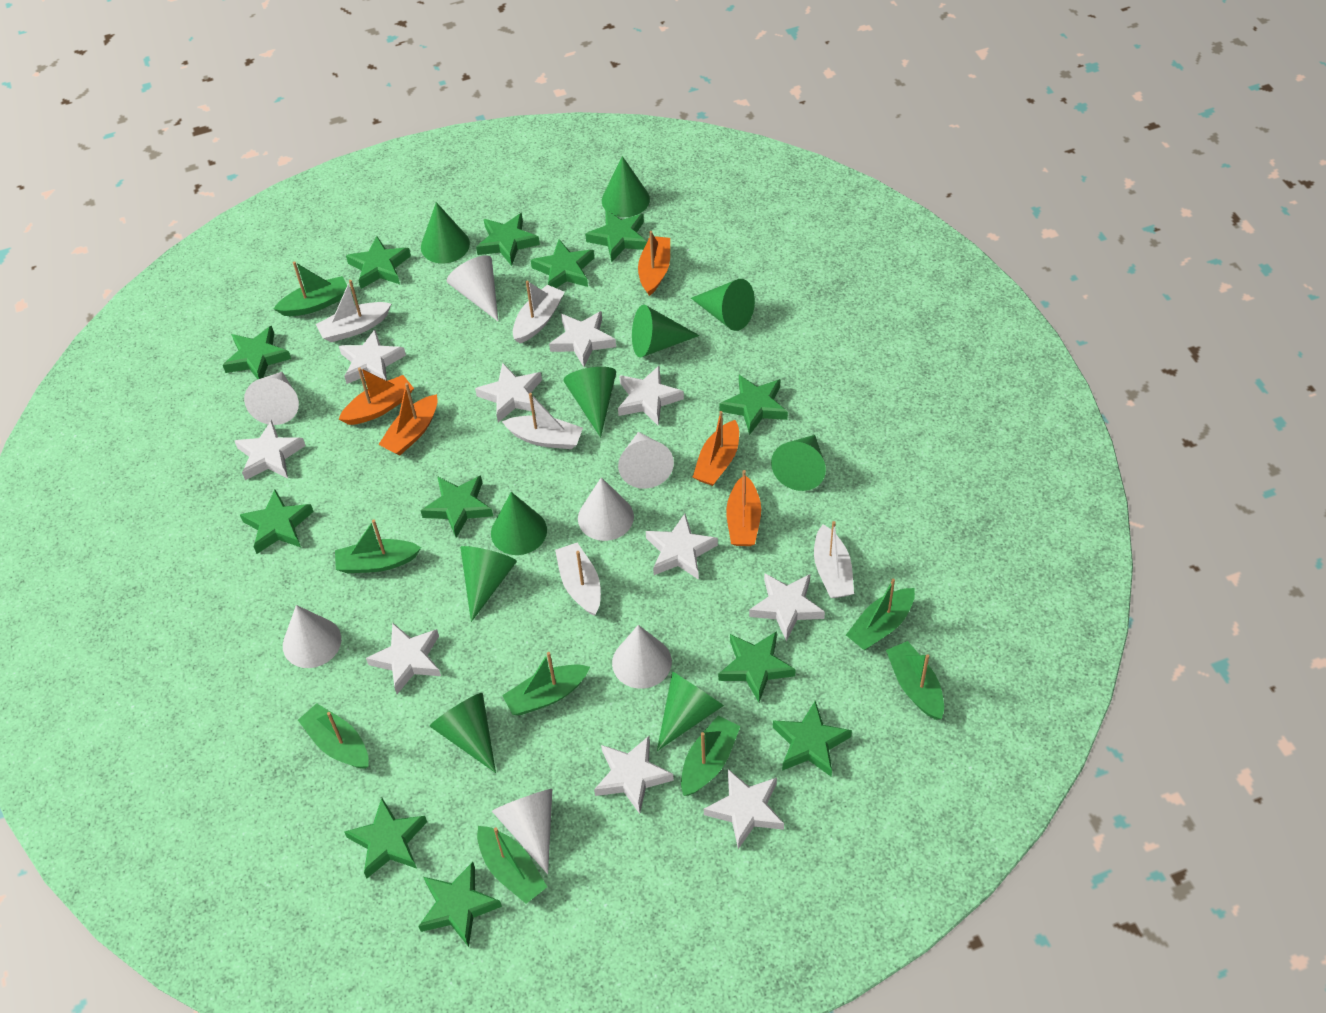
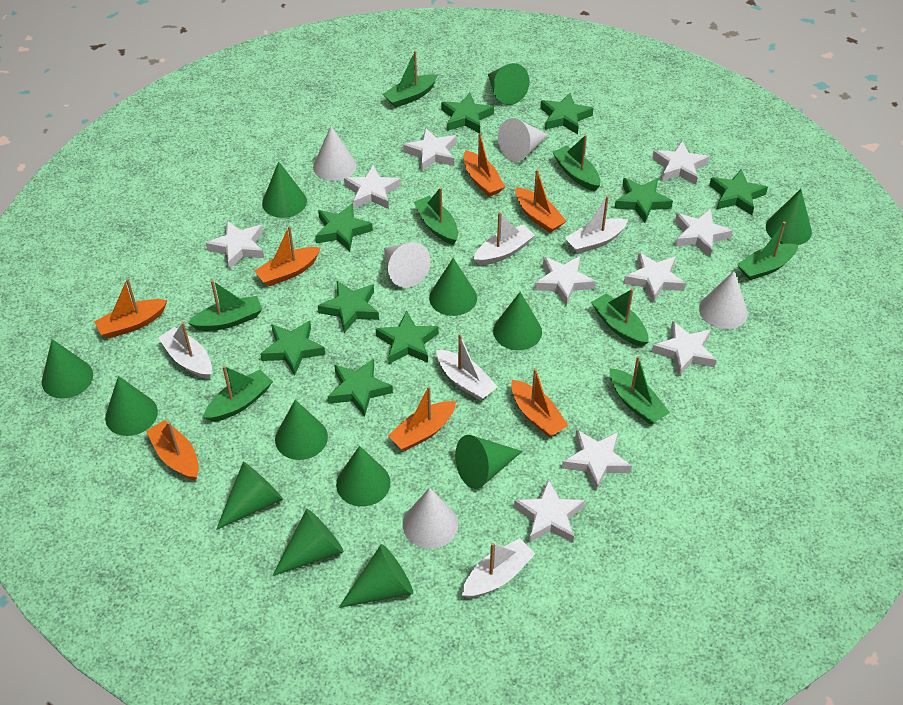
green cone: 10 -> 13
green star: 12 -> 9
orange boat: 5 -> 7
white cone: 7 -> 5

